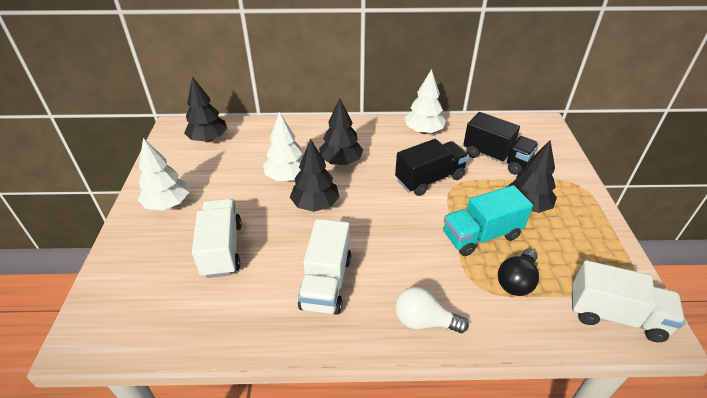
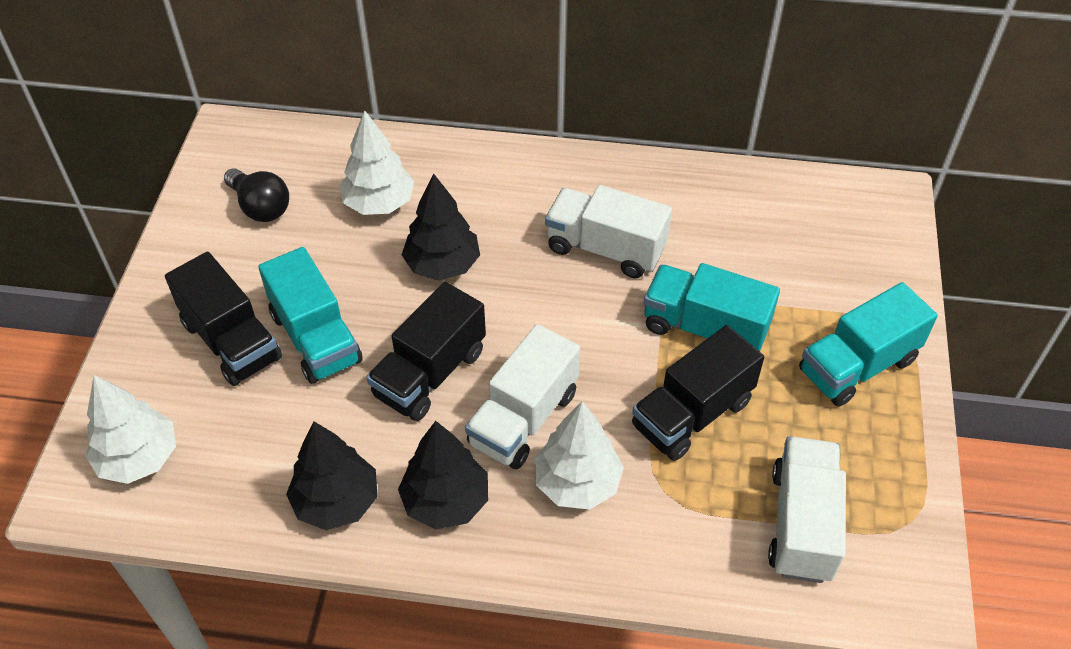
black tree: 4 -> 3
black truck: 2 -> 3
turquoise truck: 1 -> 3
white light bulb: 1 -> 0

